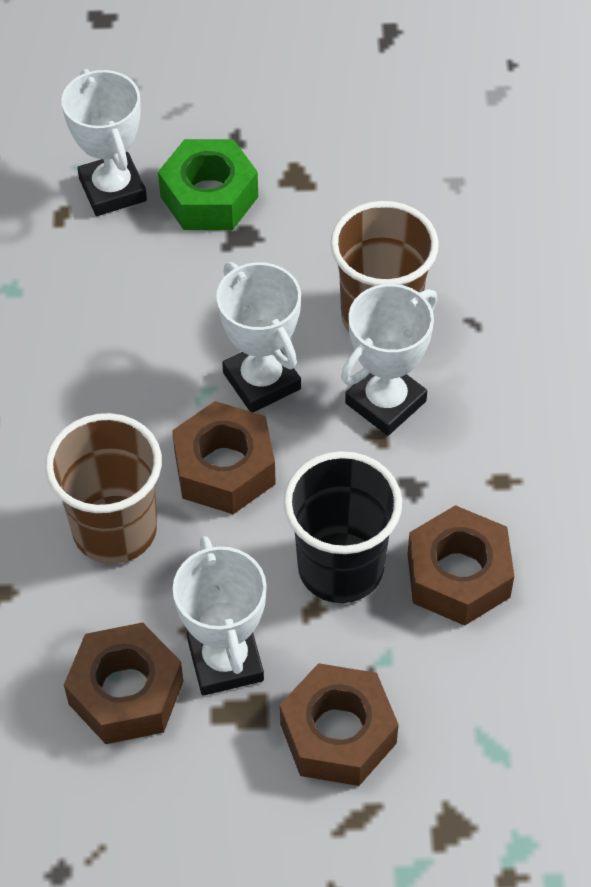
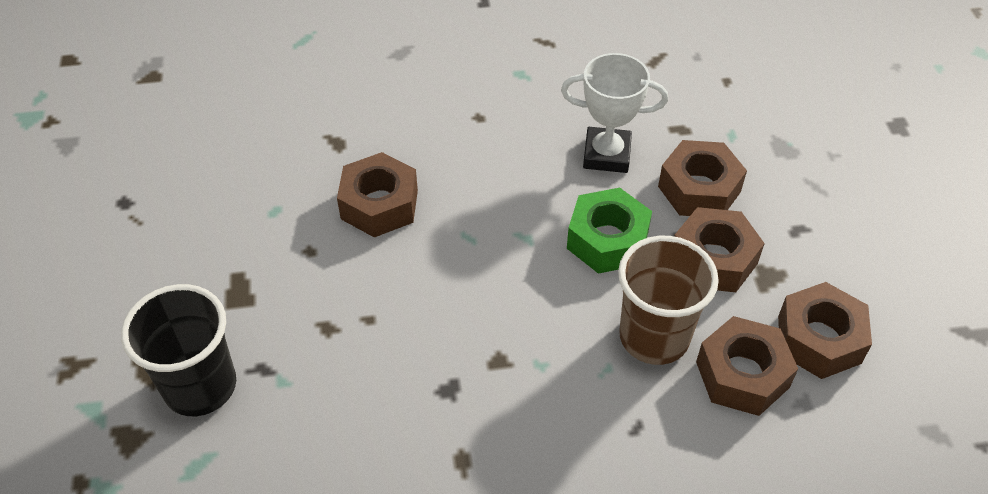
brown cup: 2 -> 1
brown nut: 4 -> 5
white trophy: 4 -> 1

